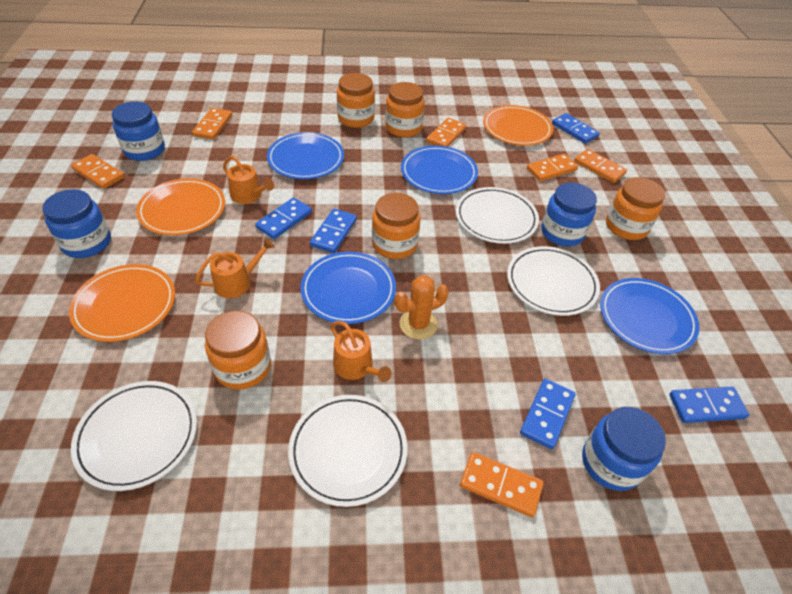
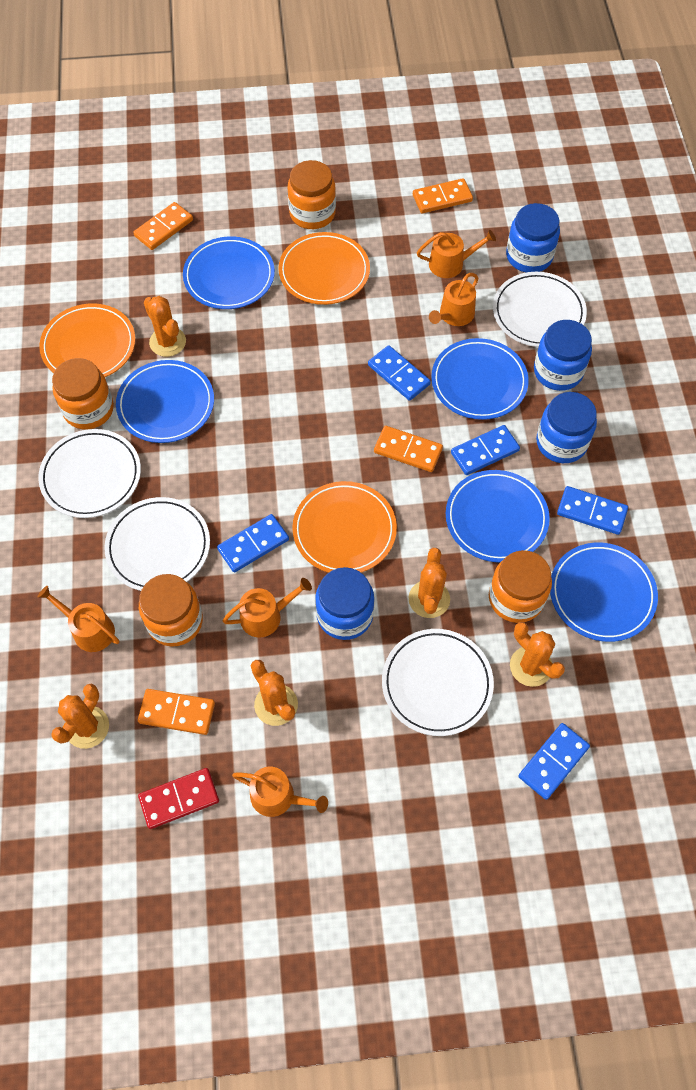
blue plate: 4 -> 5
orange cactus: 1 -> 5
orange domino: 6 -> 4
orange jar: 5 -> 4
orange watering can: 3 -> 5
red domino: 0 -> 1

